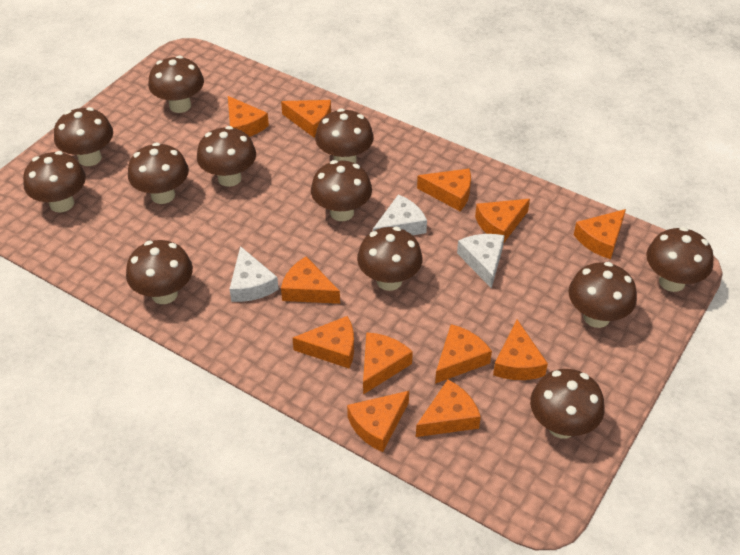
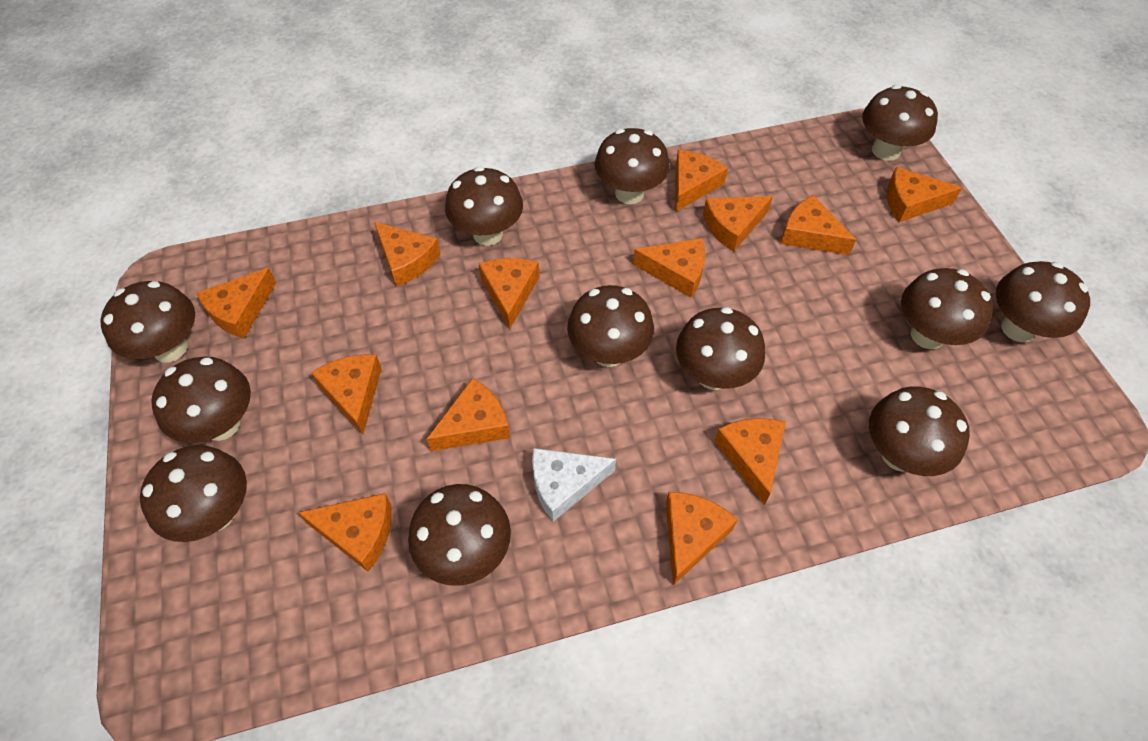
orange cheese: 12 -> 13
white cheese: 3 -> 1

